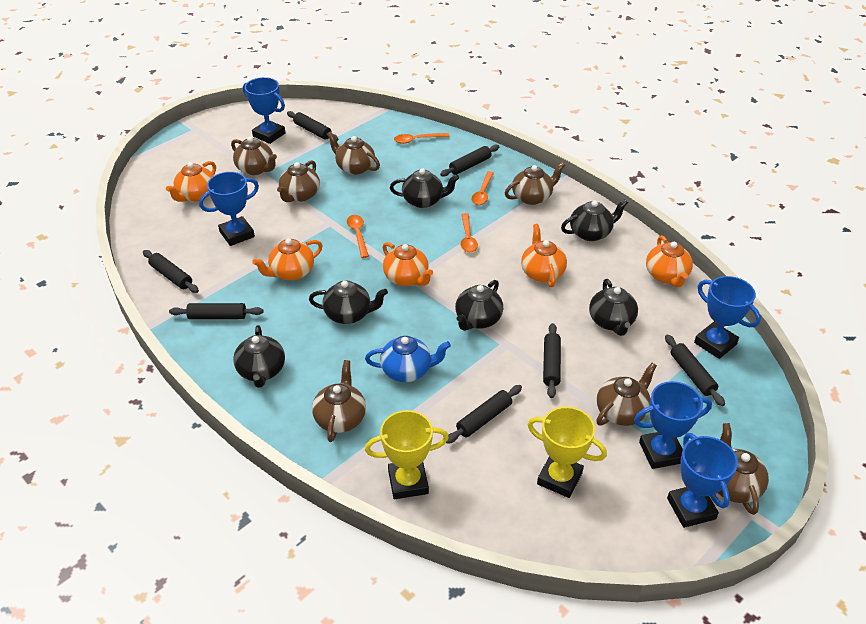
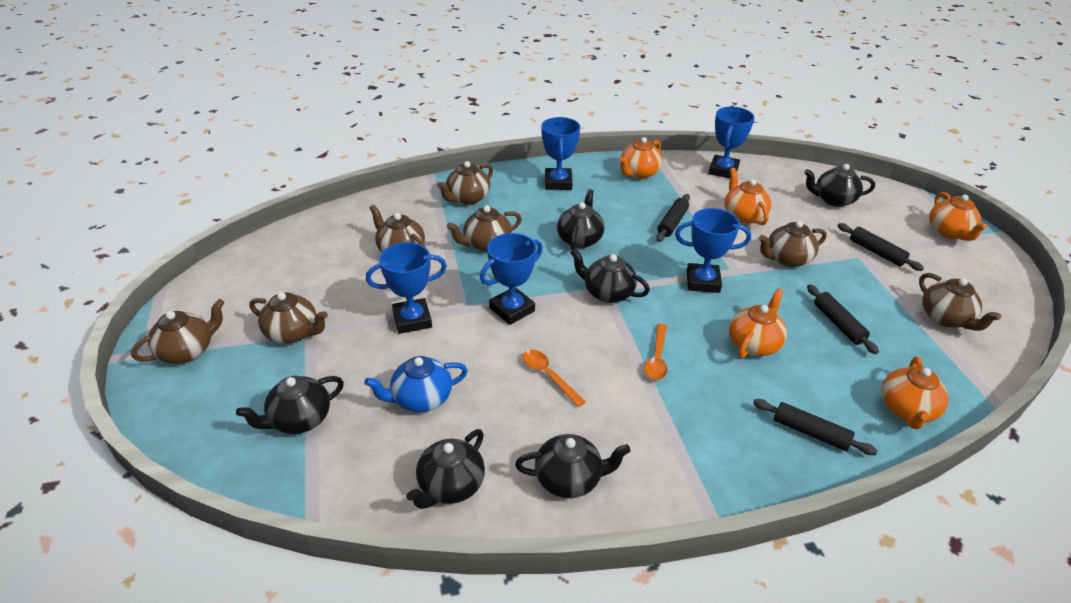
black rolling pin: 7 -> 4
orange spoon: 4 -> 2
yellow trophy: 2 -> 0

